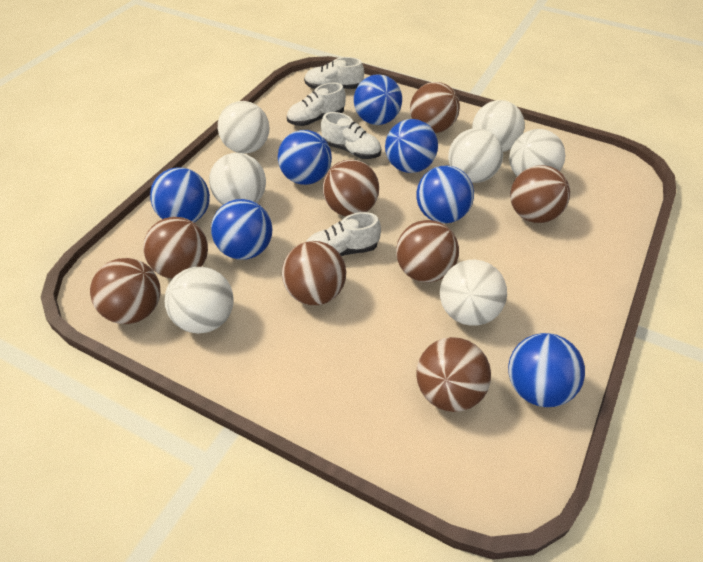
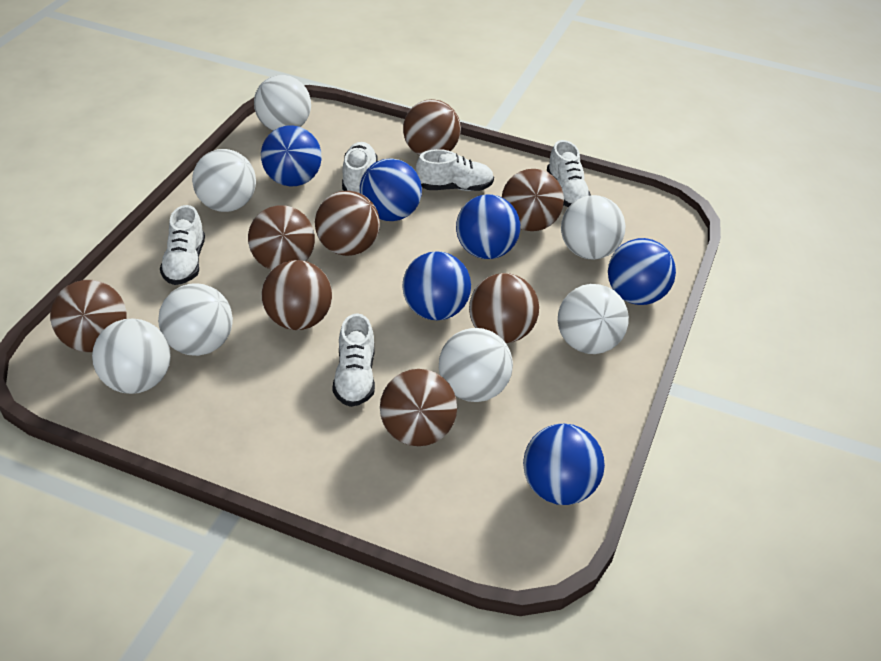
blue ball: 7 -> 6
white shoe: 4 -> 5

